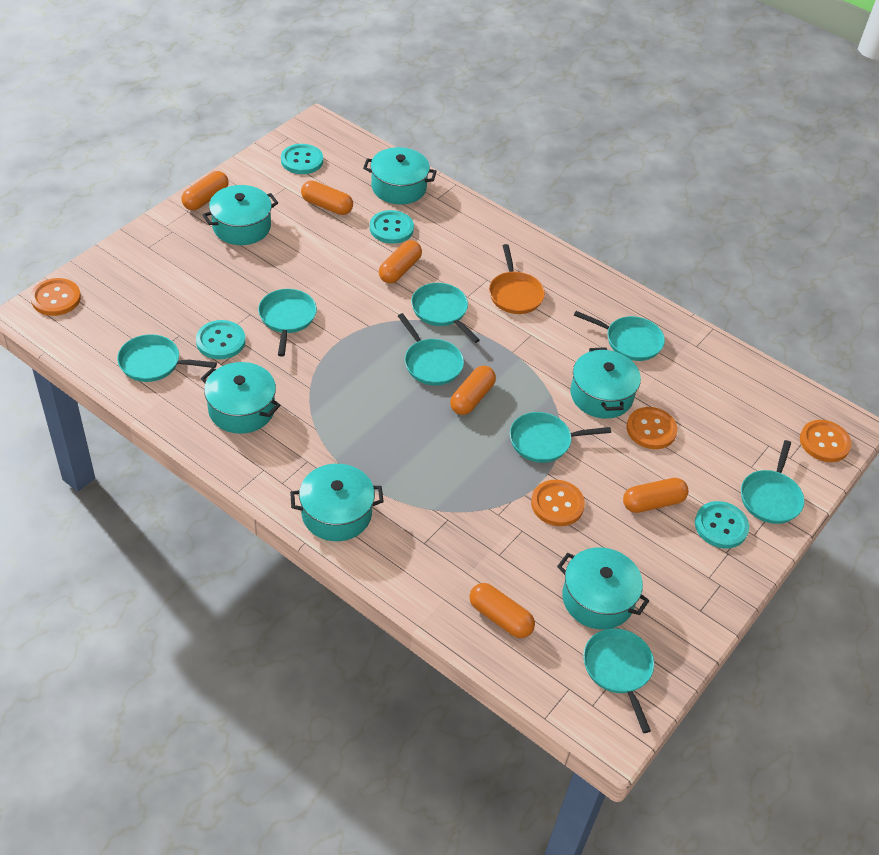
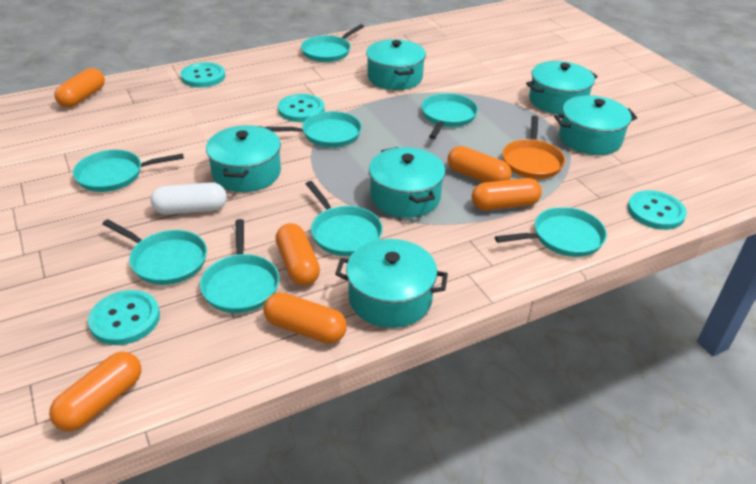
orange button: 4 -> 0
white capsule: 0 -> 1

